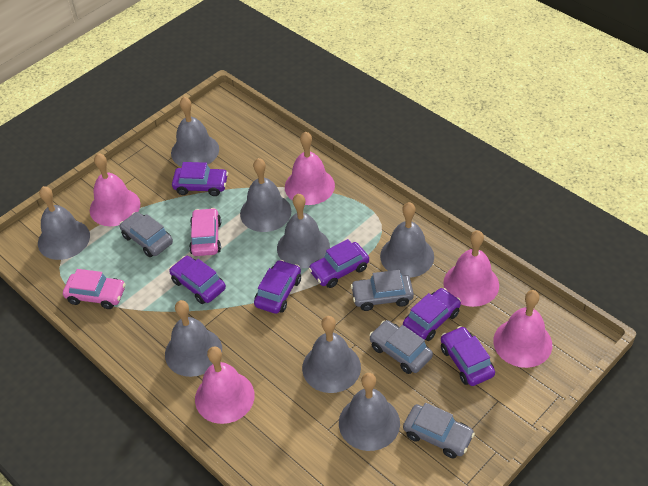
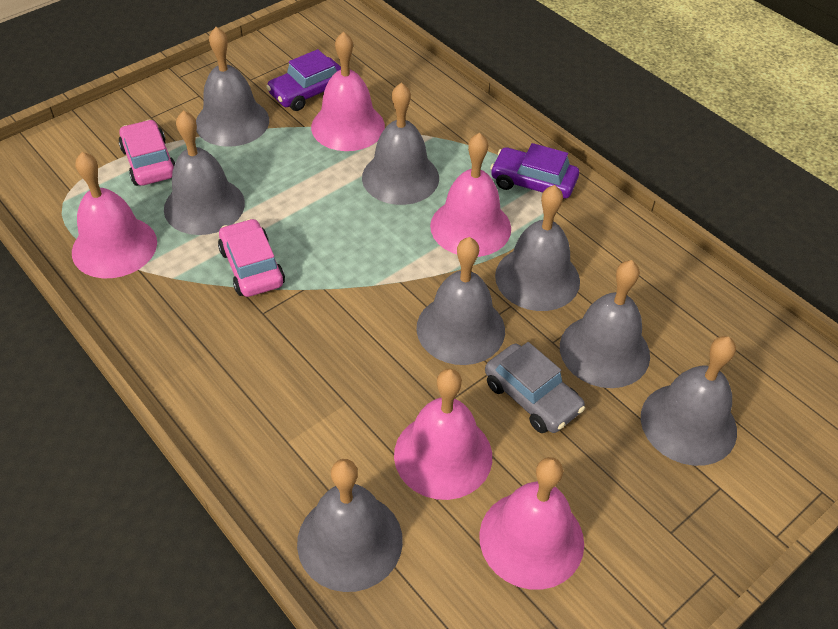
grey car: 4 -> 1
purple car: 6 -> 2

